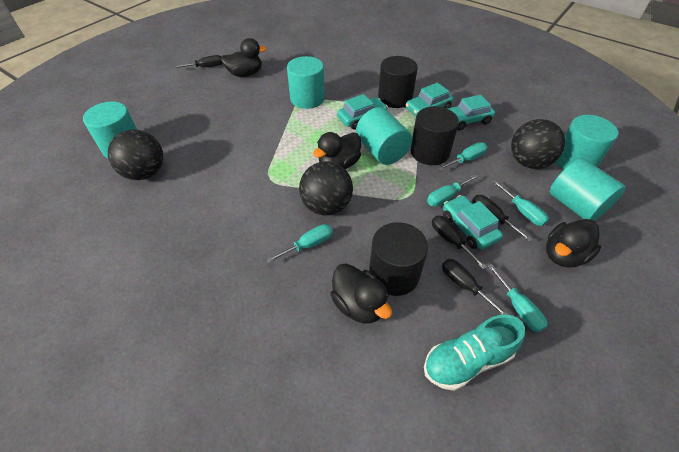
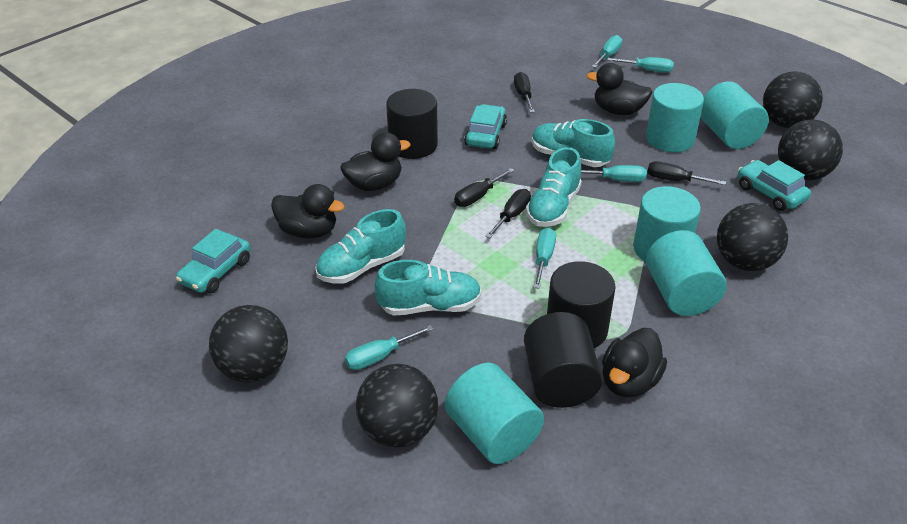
black ball: 3 -> 5
turquoise car: 4 -> 3
turquoise shoe: 1 -> 4

